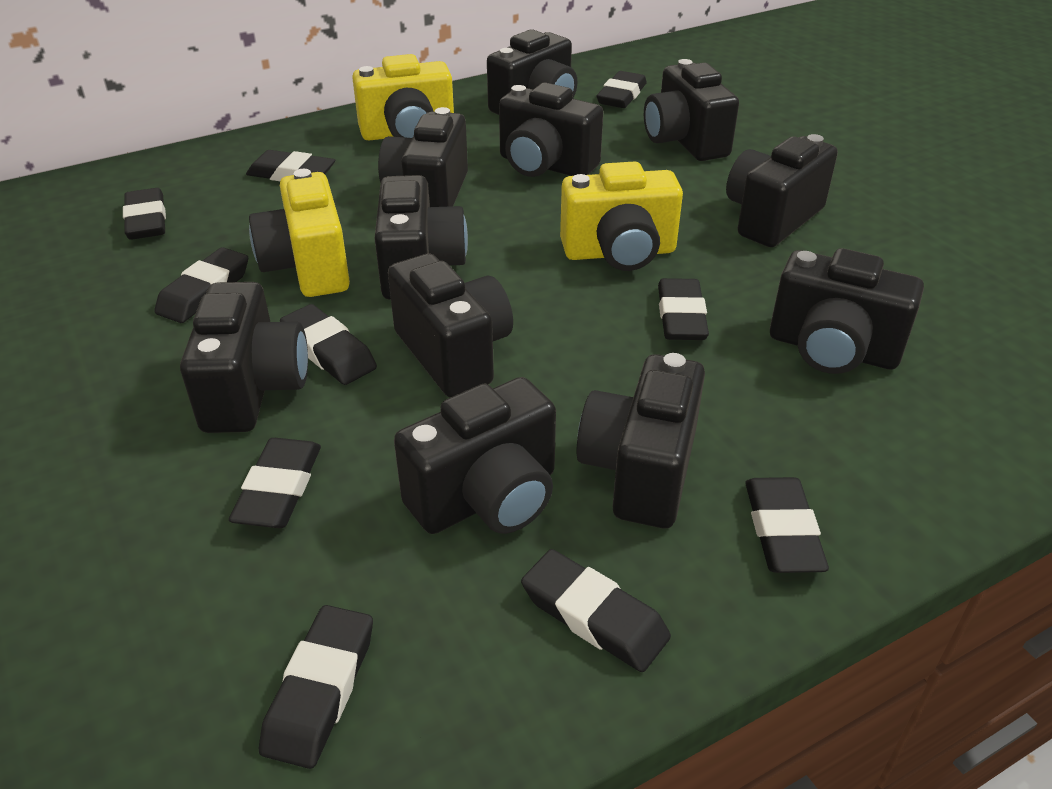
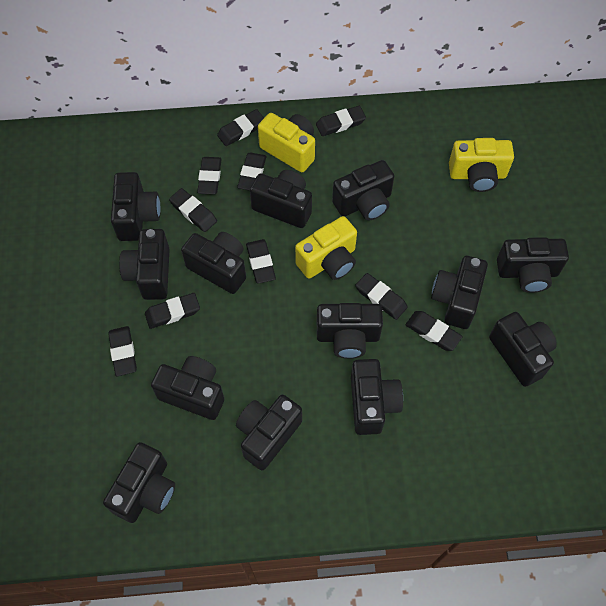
black camera: 11 -> 13

